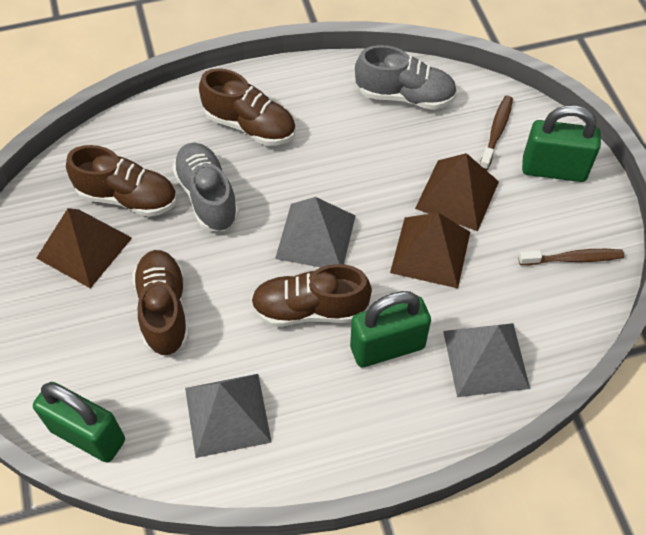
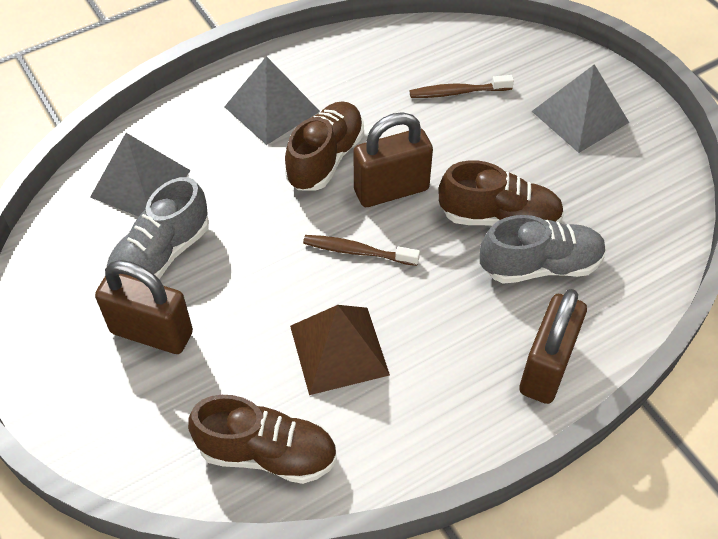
brown padlock: 0 -> 3
brown pyramid: 3 -> 1
brown shoe: 4 -> 3
green padlock: 3 -> 0

